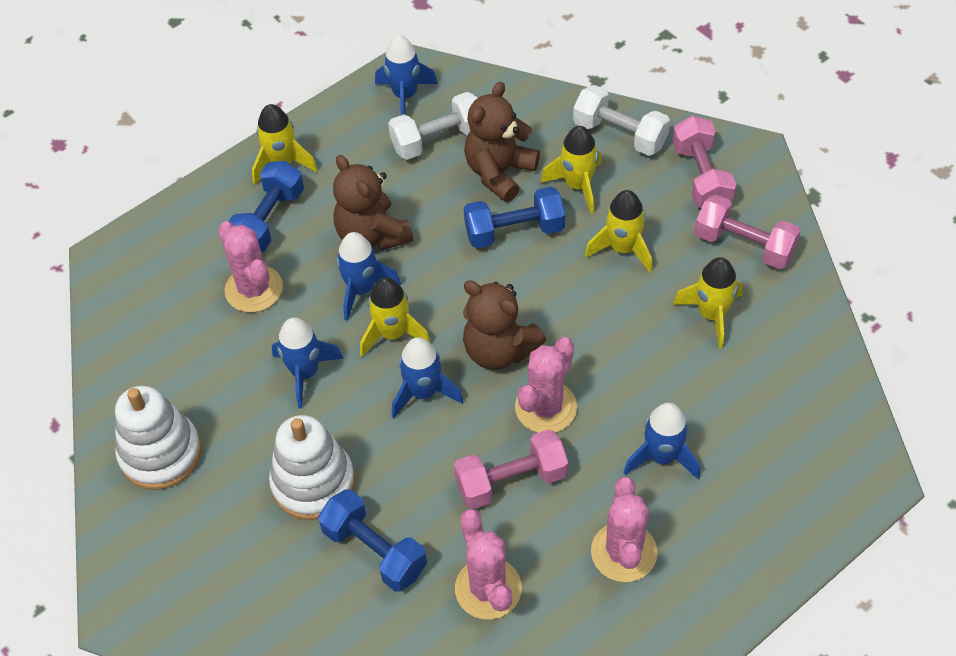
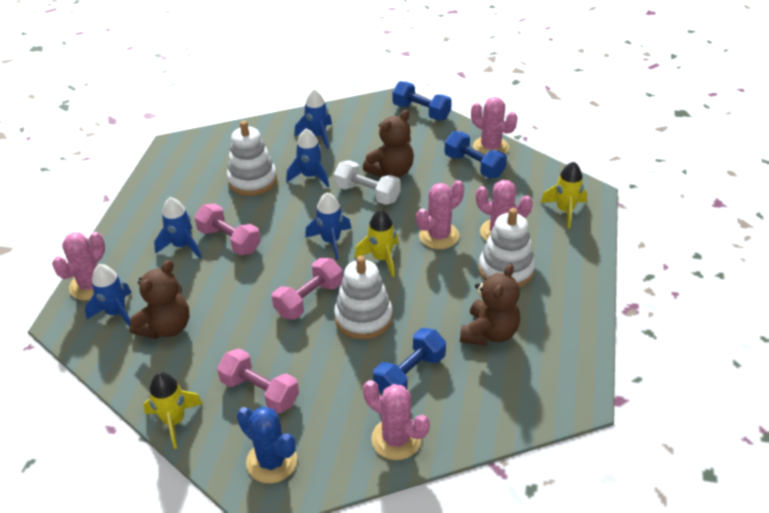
blue cactus: 0 -> 1
pink cactus: 4 -> 5
white dumbbell: 2 -> 1
white stacking toy: 2 -> 3
yellow rocket: 5 -> 3

